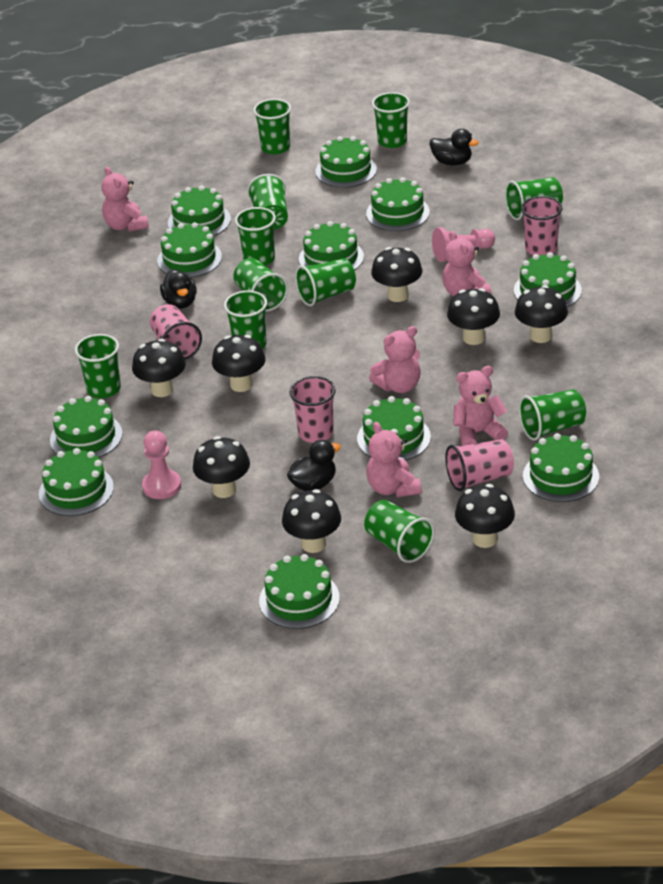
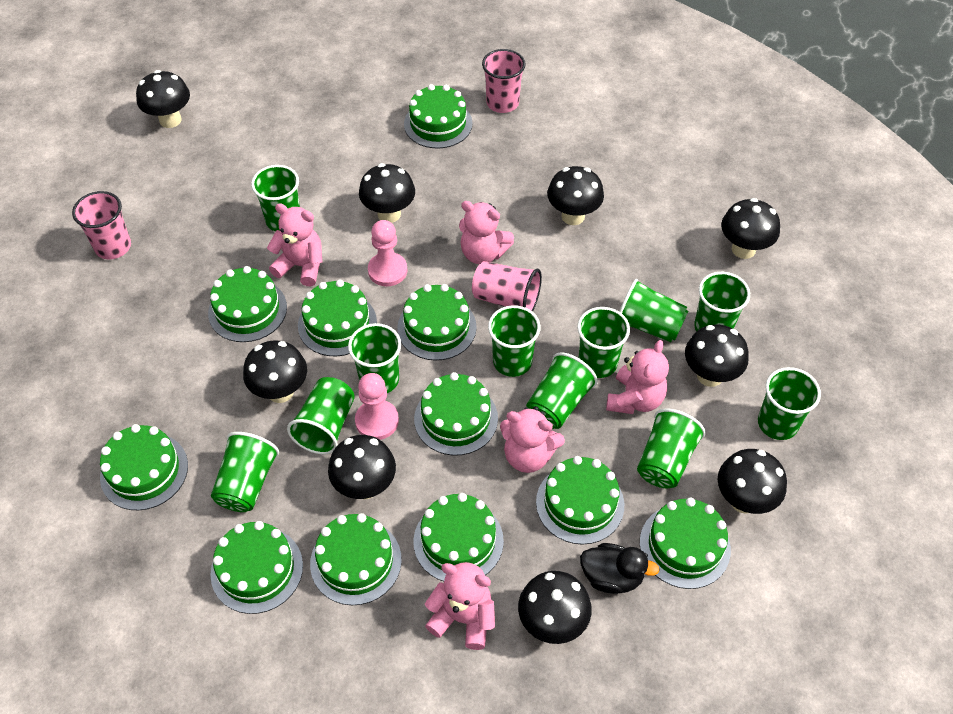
black duck: 3 -> 1
black mushroom: 8 -> 9
pink cup: 4 -> 3

